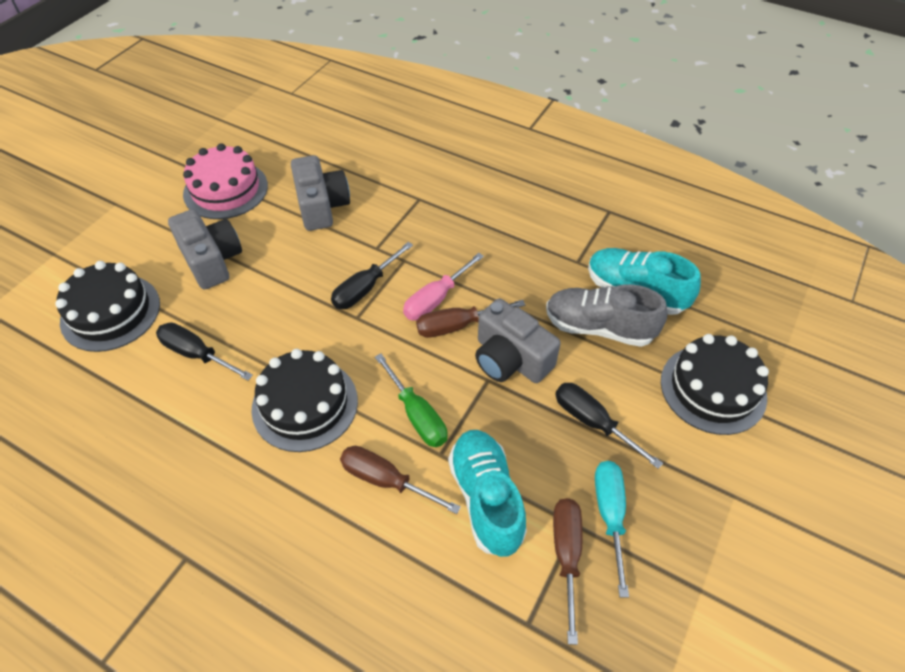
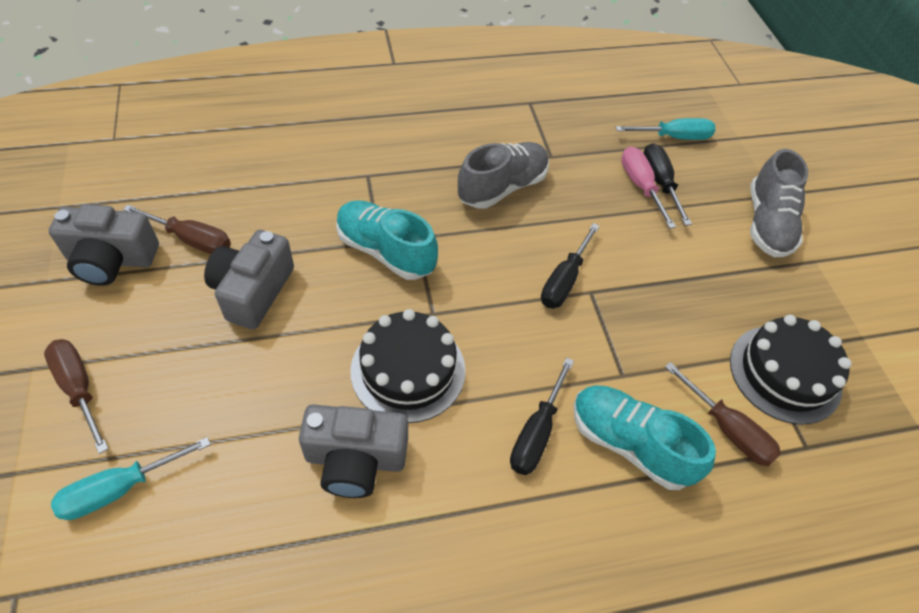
black cake: 3 -> 2
green screwdriver: 1 -> 0
grey shoe: 1 -> 2
pink cake: 1 -> 0
turquoise screwdriver: 1 -> 2

